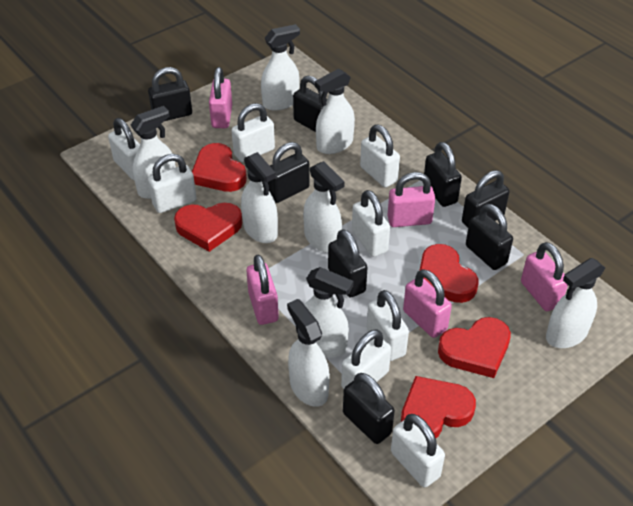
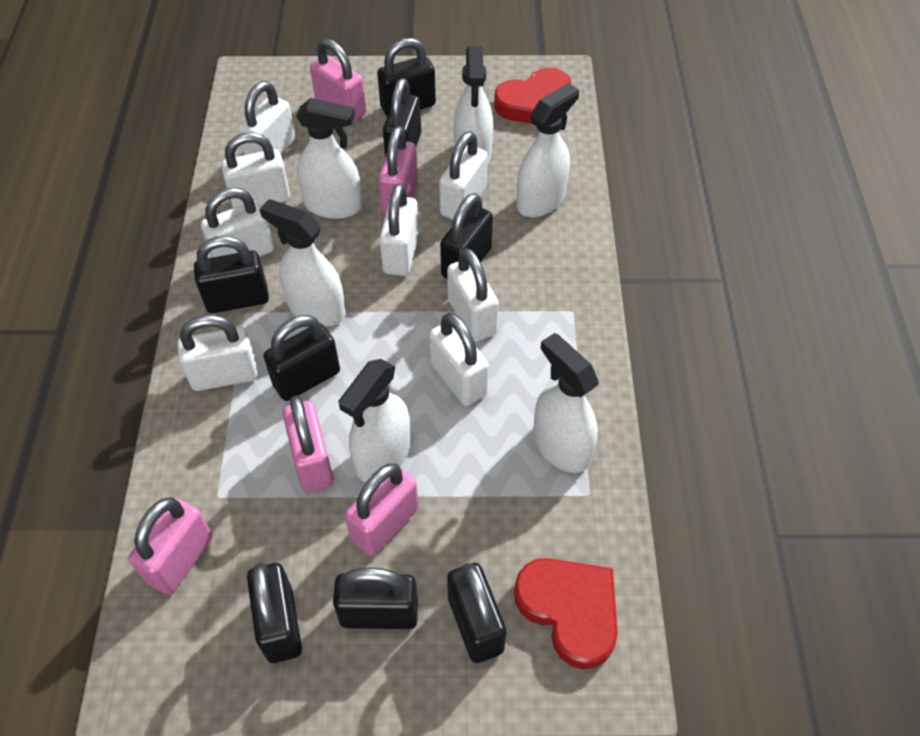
red heart: 5 -> 2
white spray bottle: 8 -> 6

